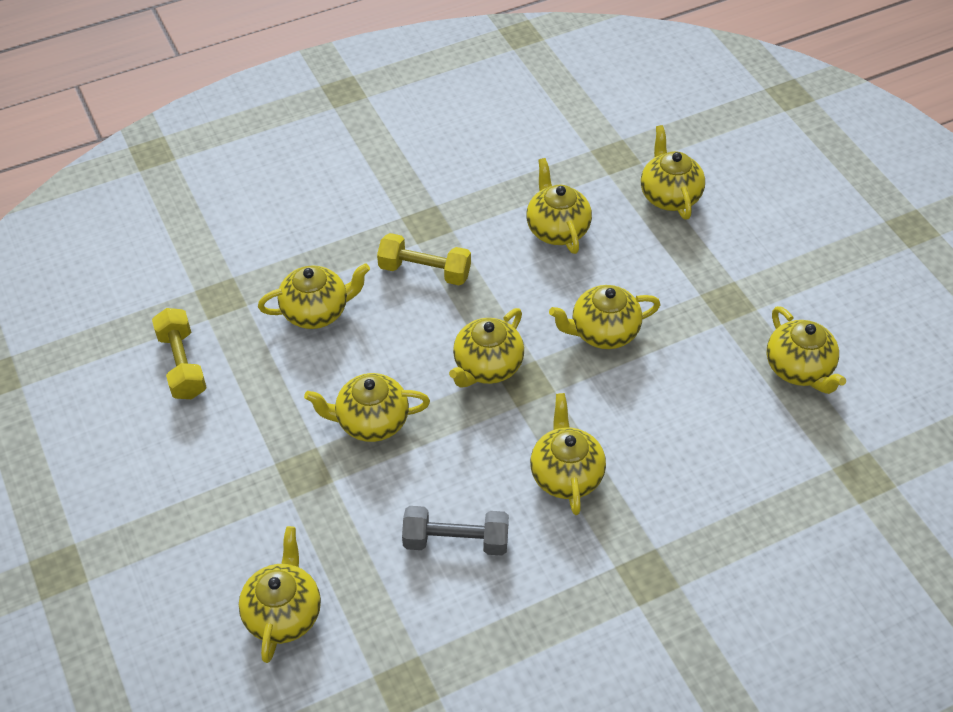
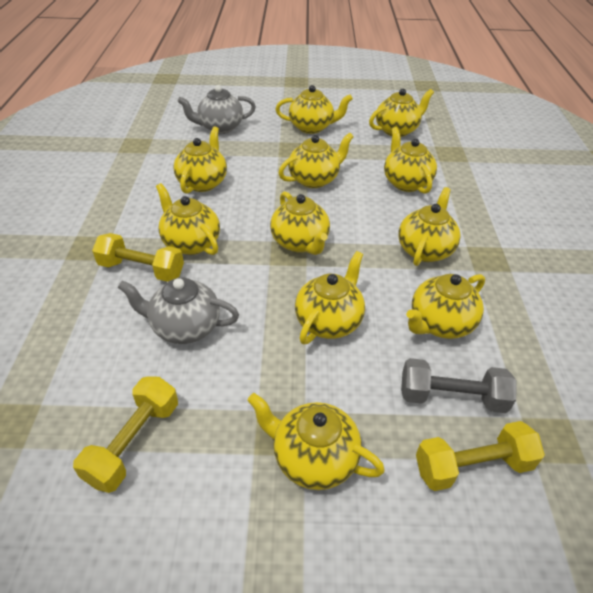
grey teapot: 0 -> 2
yellow dumbbell: 2 -> 3
yellow teapot: 9 -> 11

